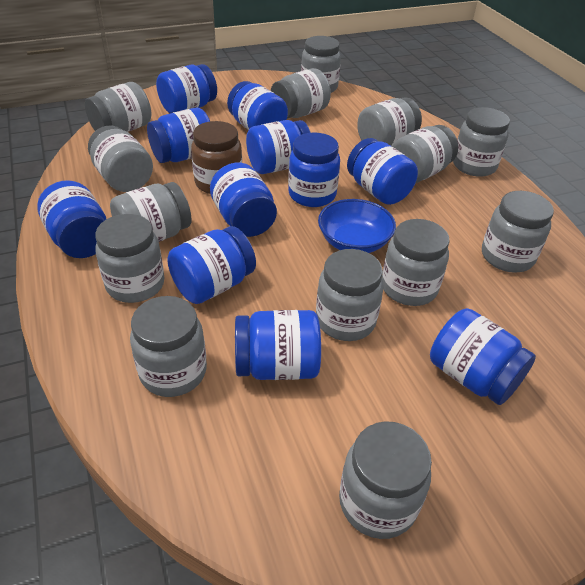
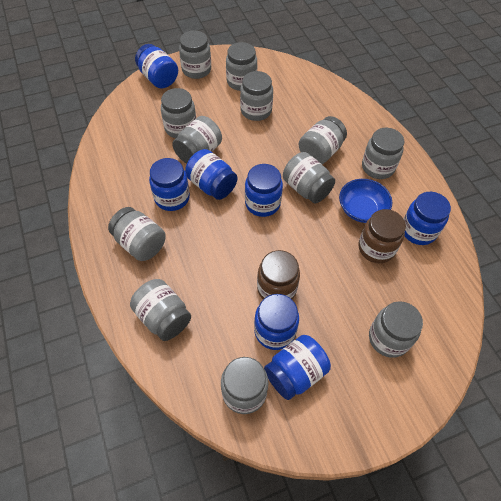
blue jar: 11 -> 7
brown jar: 1 -> 2
grey jar: 14 -> 12

